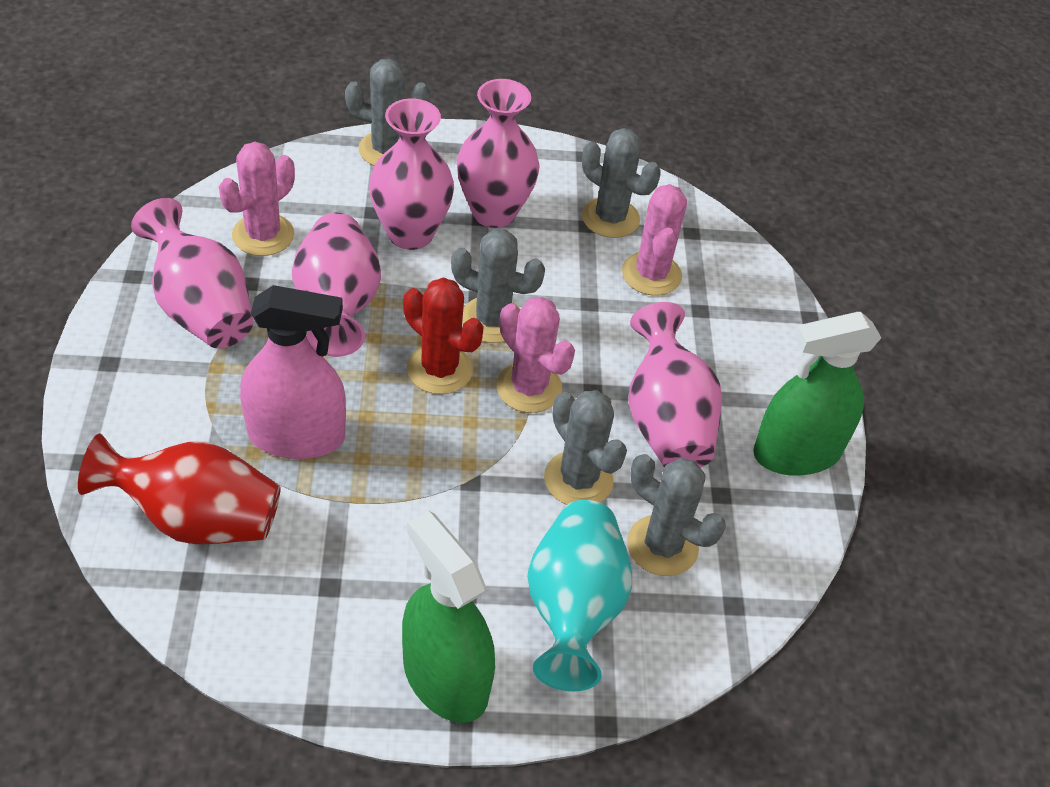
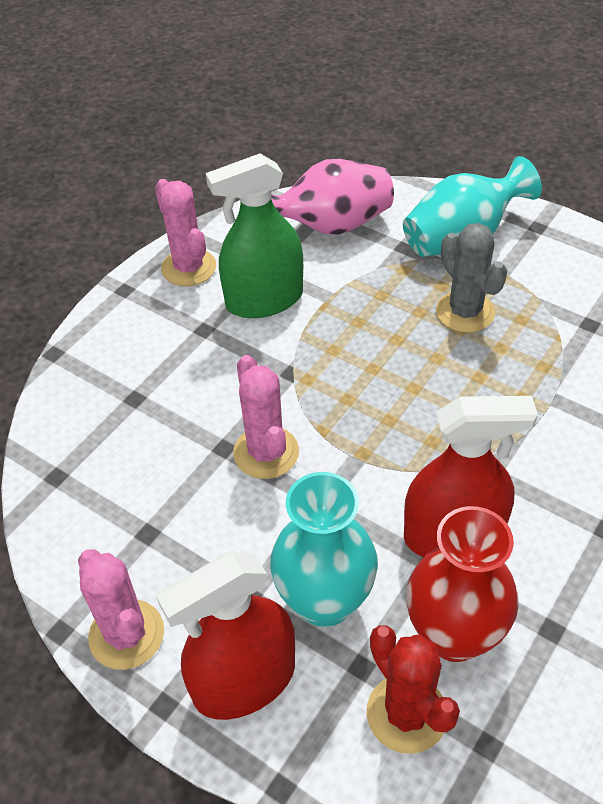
green spray bottle: 2 -> 1
grey cactus: 5 -> 1
pink spray bottle: 1 -> 0
pink vase: 5 -> 1
red spray bottle: 0 -> 2
turquoise vase: 1 -> 2

